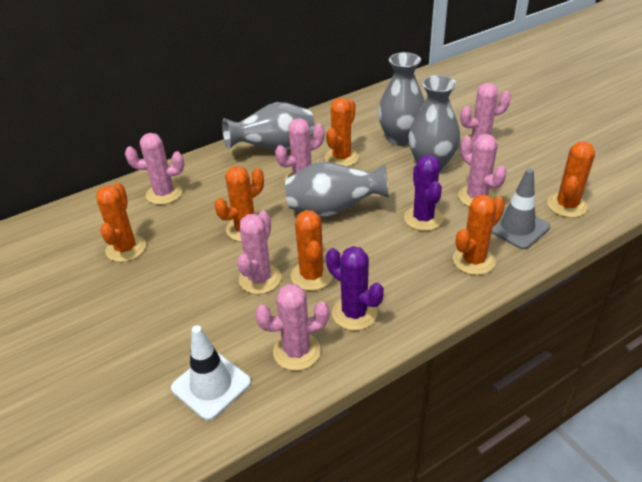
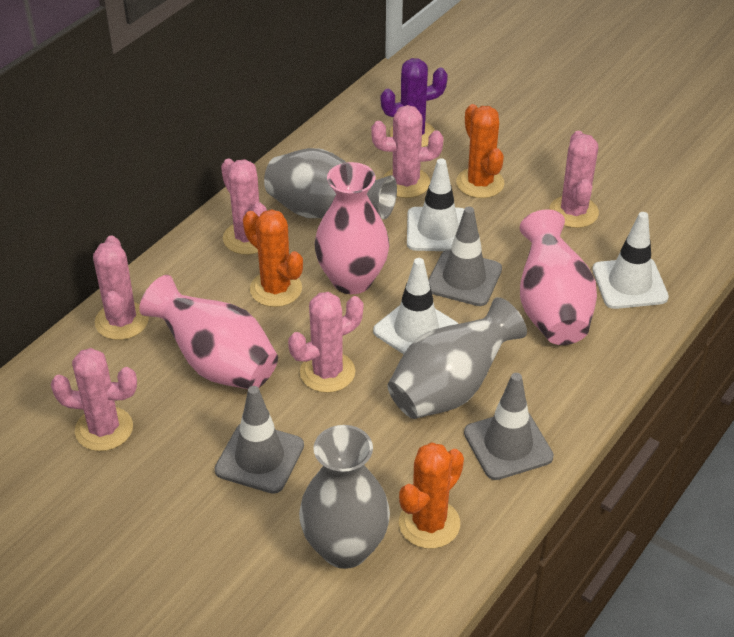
grey traffic cone: 1 -> 3
grey vase: 4 -> 3
orange cactus: 6 -> 3
pink vase: 0 -> 3
purple cactus: 2 -> 1
white traffic cone: 1 -> 3

